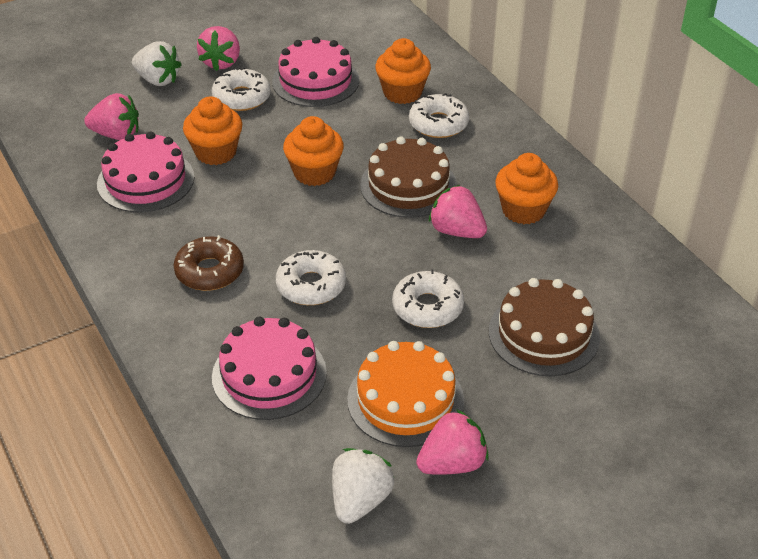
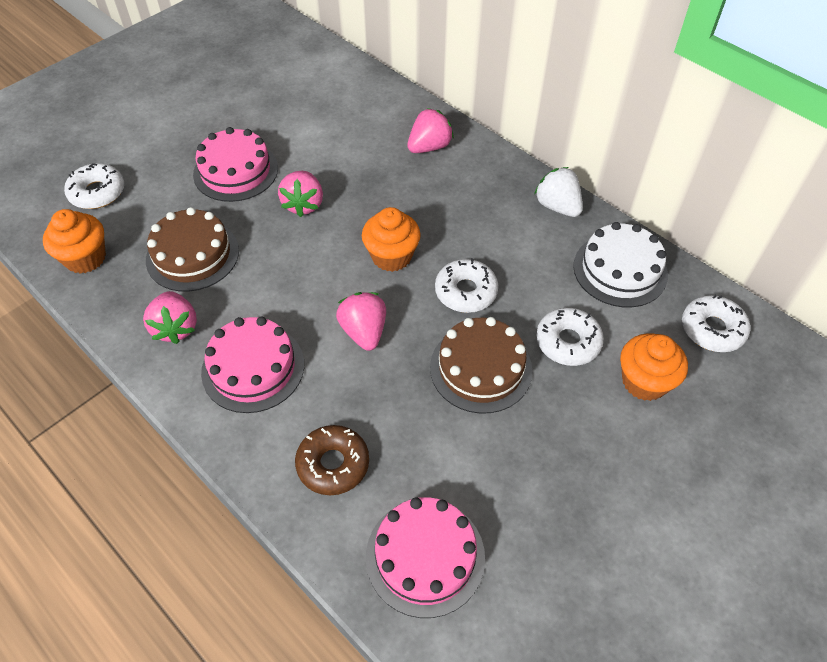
orange cake: 1 -> 0
orange cupcake: 4 -> 3
white cake: 0 -> 1
white strawberry: 2 -> 1

